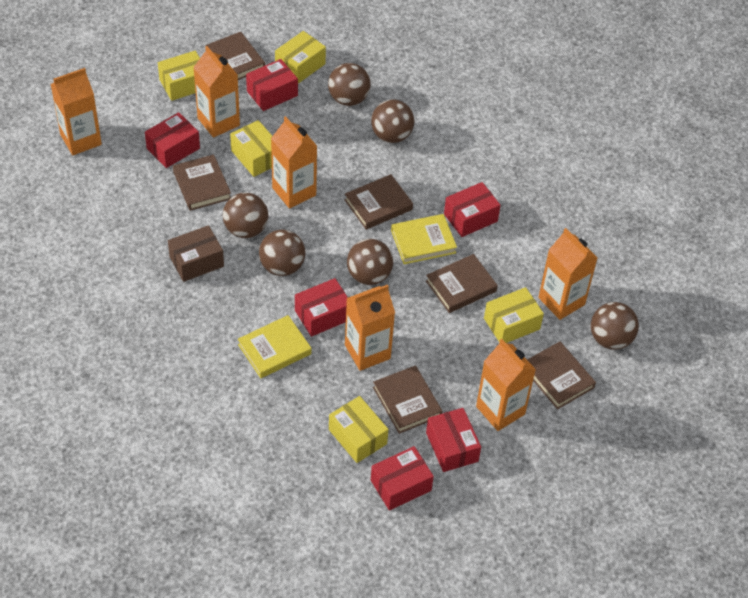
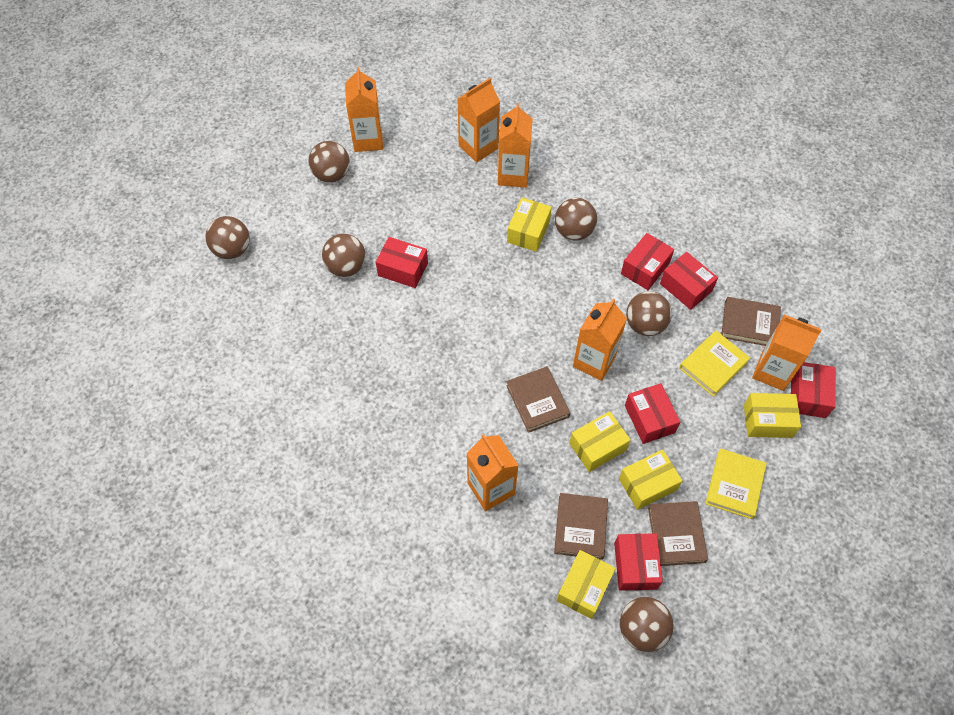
brown book: 6 -> 4
brown box: 1 -> 0

